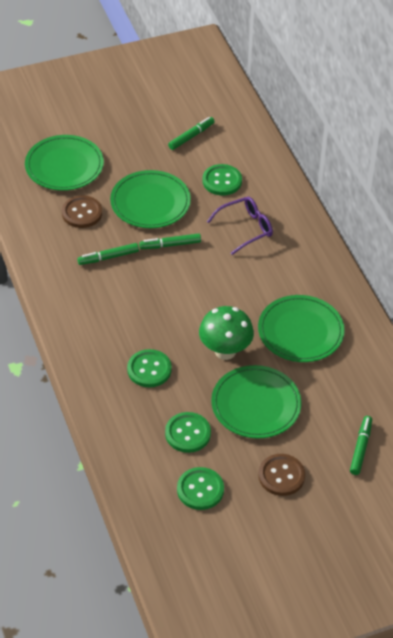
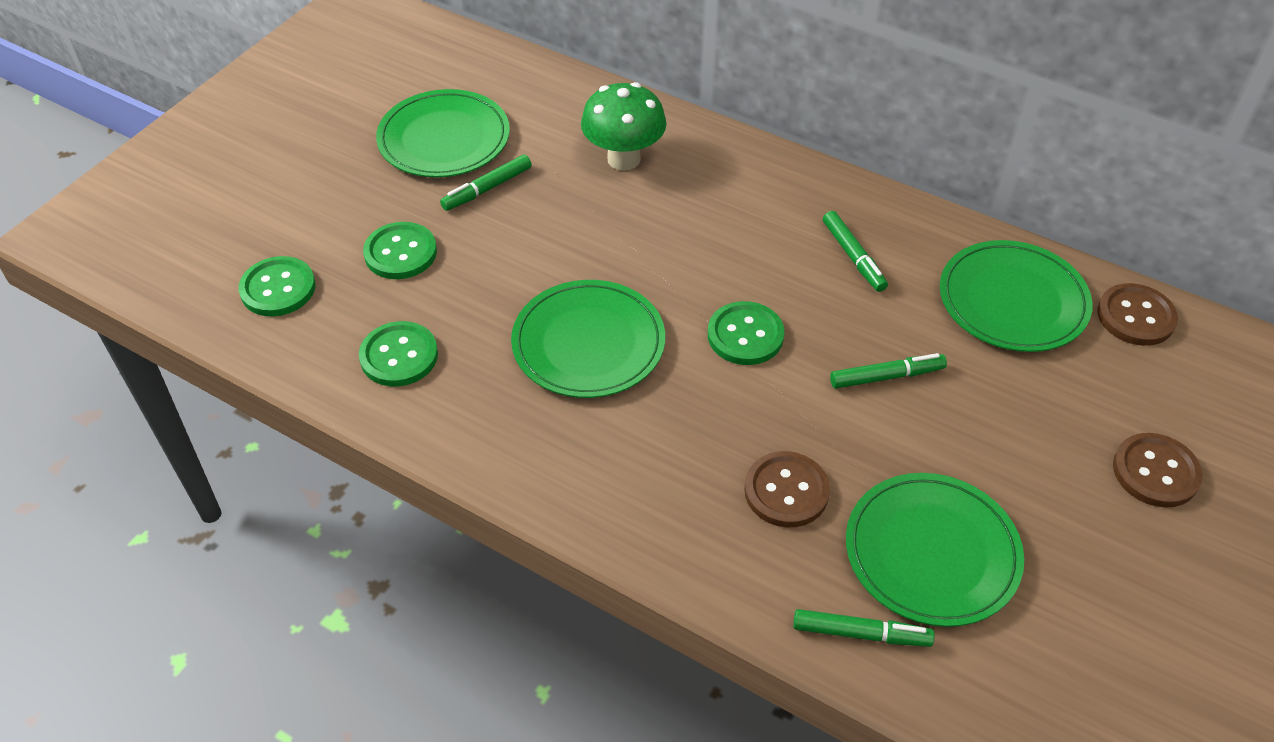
brown button: 2 -> 3
purple glasses: 1 -> 0

